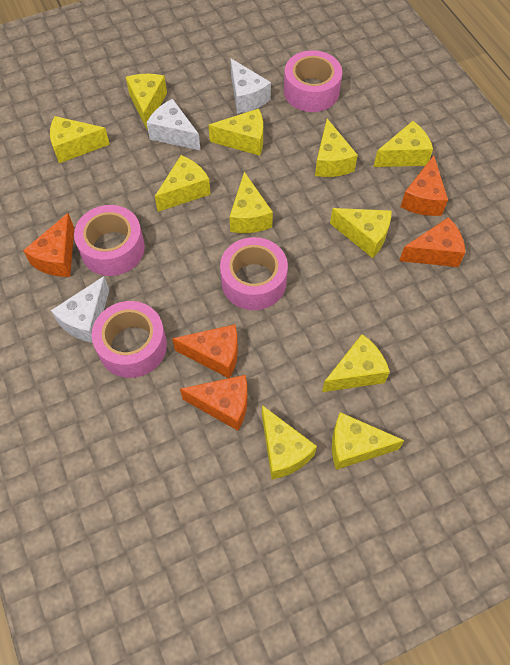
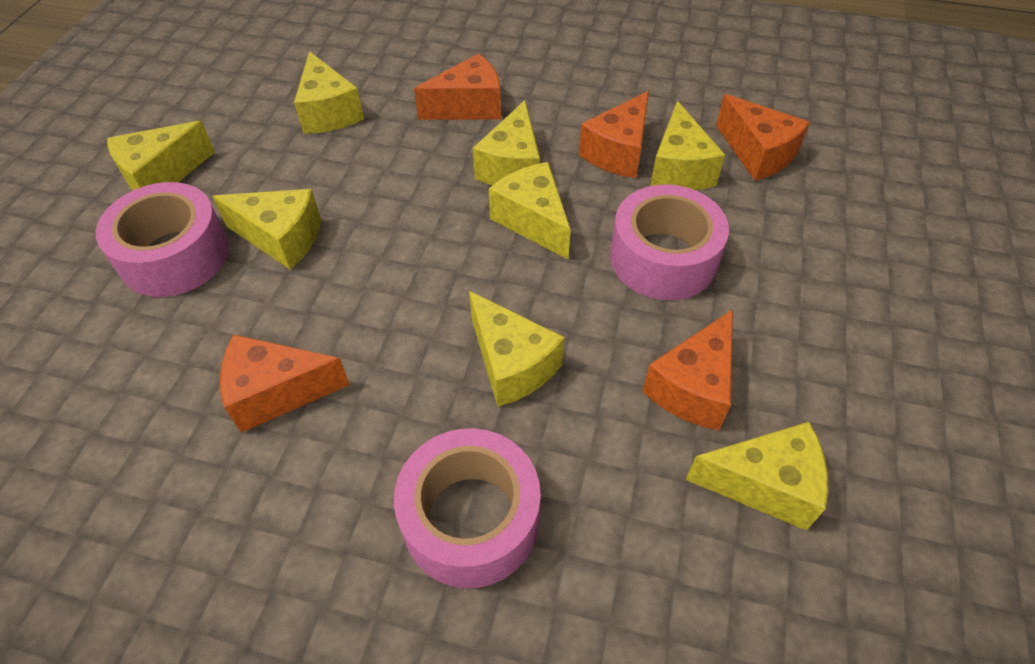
pink tape: 4 -> 3
white cheese: 3 -> 0
yellow cheese: 11 -> 8

